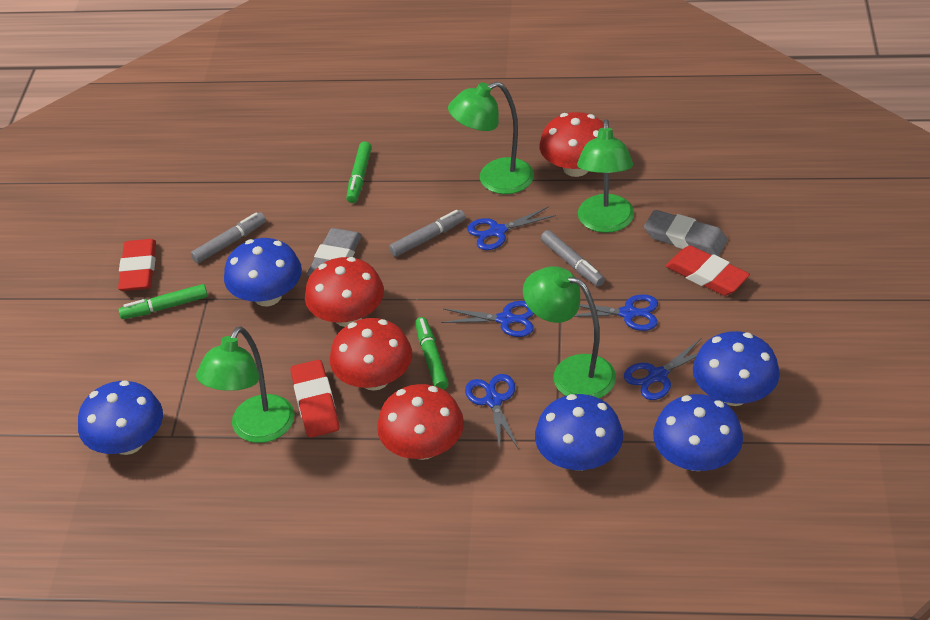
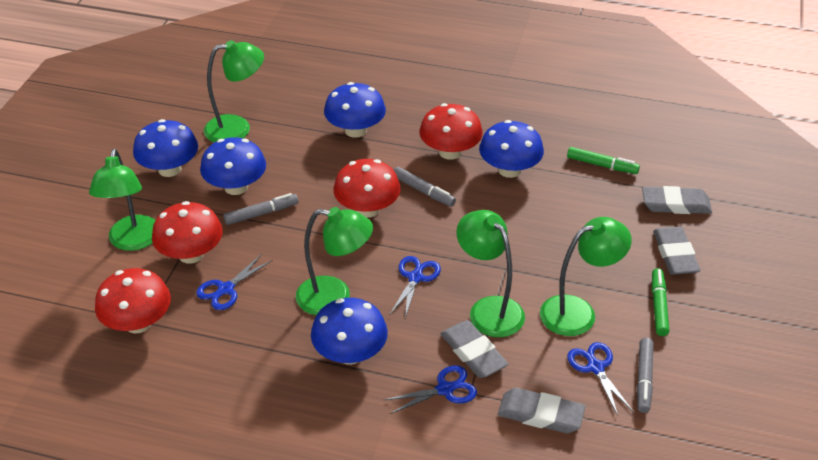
blue scissors: 5 -> 4
green lamp: 4 -> 5
green marker: 3 -> 2
grey eraser: 2 -> 4
red eraser: 3 -> 0

